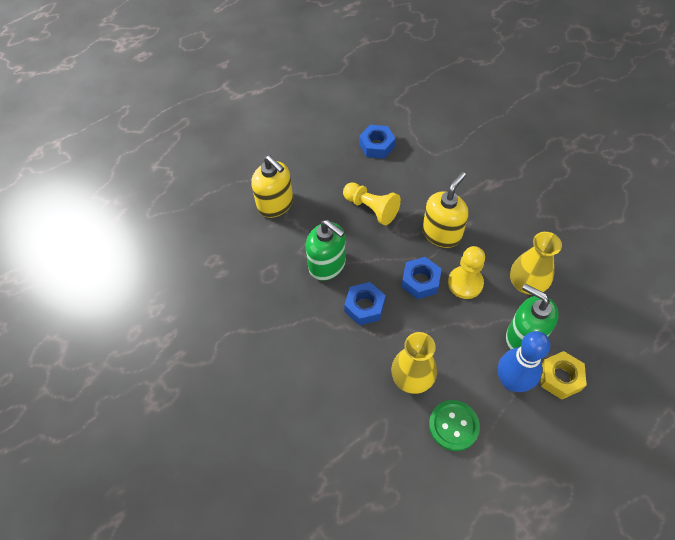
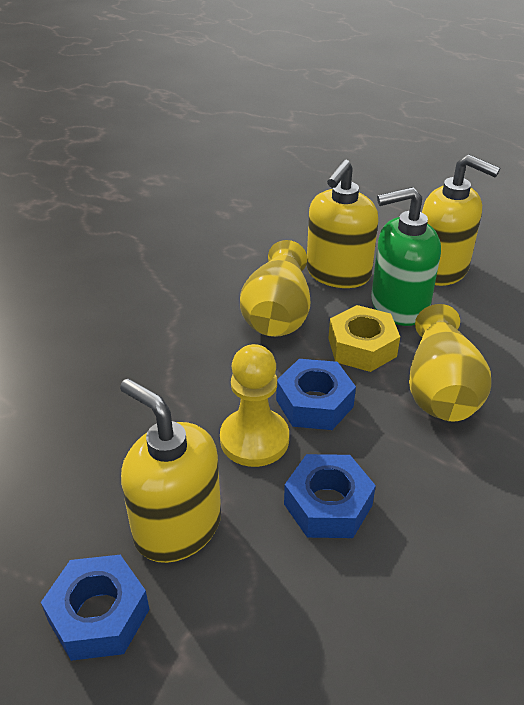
blue bowling pin: 1 -> 0
green button: 1 -> 0
green soap dispenser: 2 -> 1
yellow pawn: 2 -> 1
yellow soap dispenser: 2 -> 3

